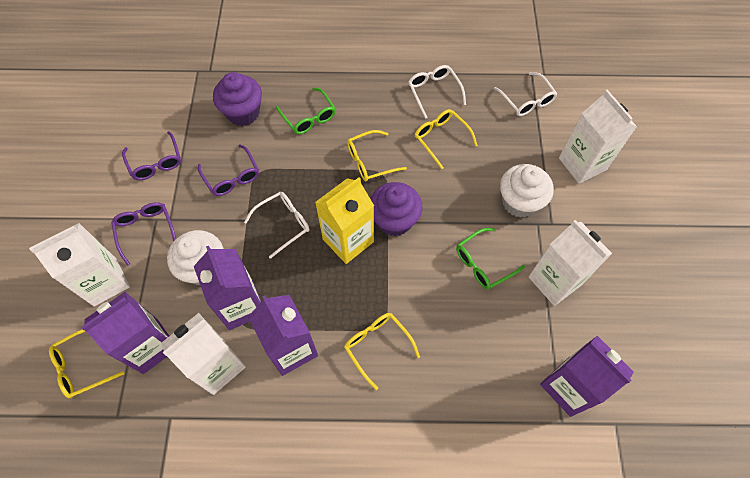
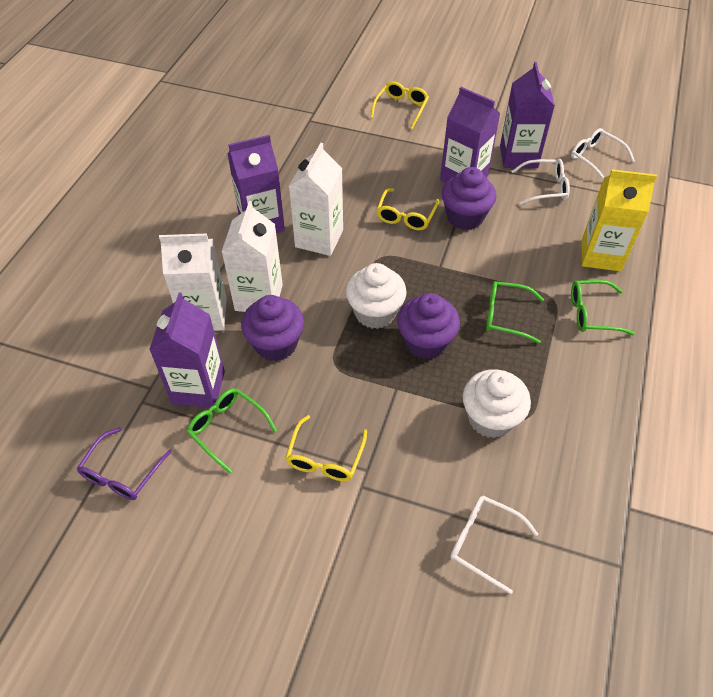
green glasses: 2 -> 3
purple cupcake: 2 -> 3
purple glasses: 3 -> 1
white carton: 4 -> 3
yellow glasses: 4 -> 3

